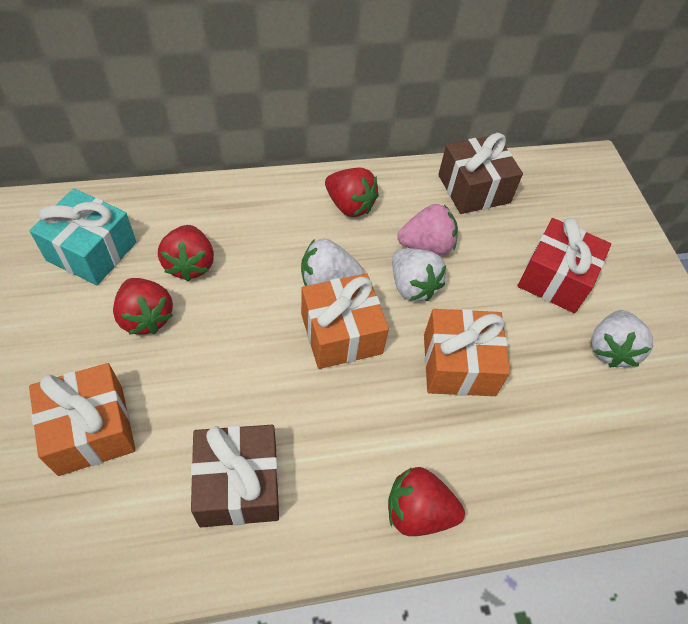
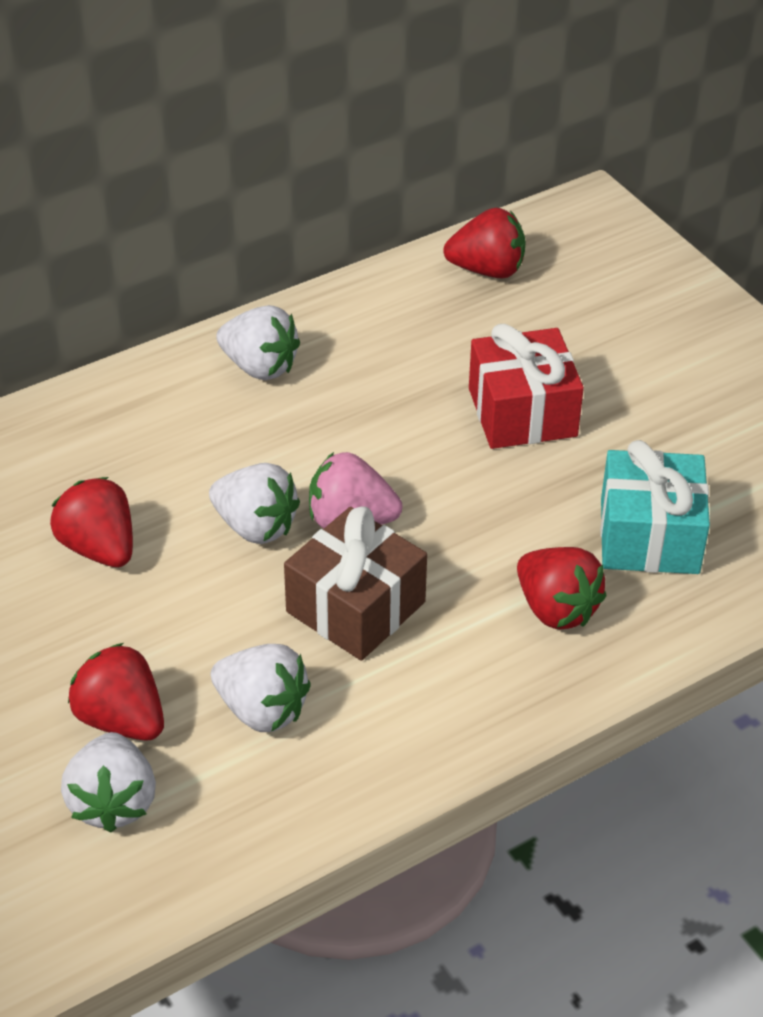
brown gift: 2 -> 1
orange gift: 3 -> 0
white strawberry: 3 -> 4

